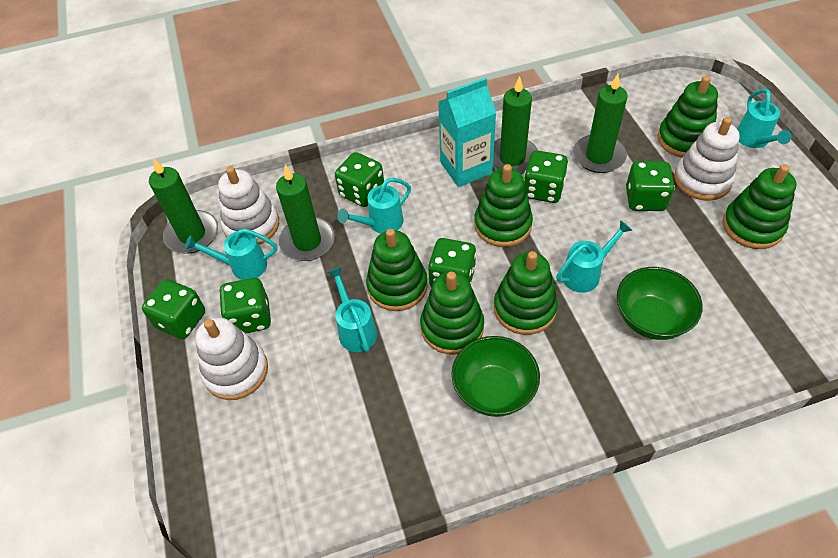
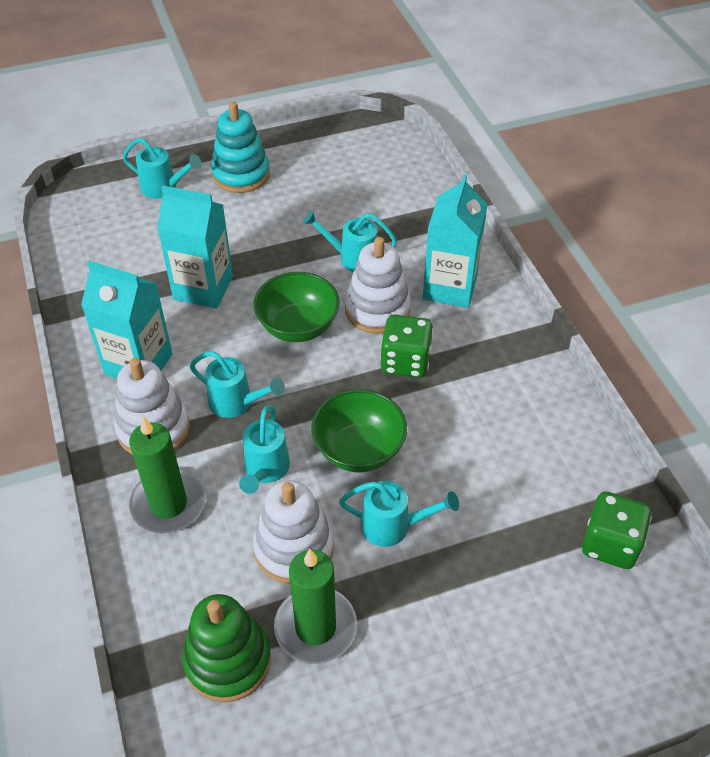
green candle: 4 -> 2
green dice: 6 -> 2
green stacking toy: 6 -> 1
turquoise carton: 1 -> 3
turquoise stacking toy: 0 -> 1

